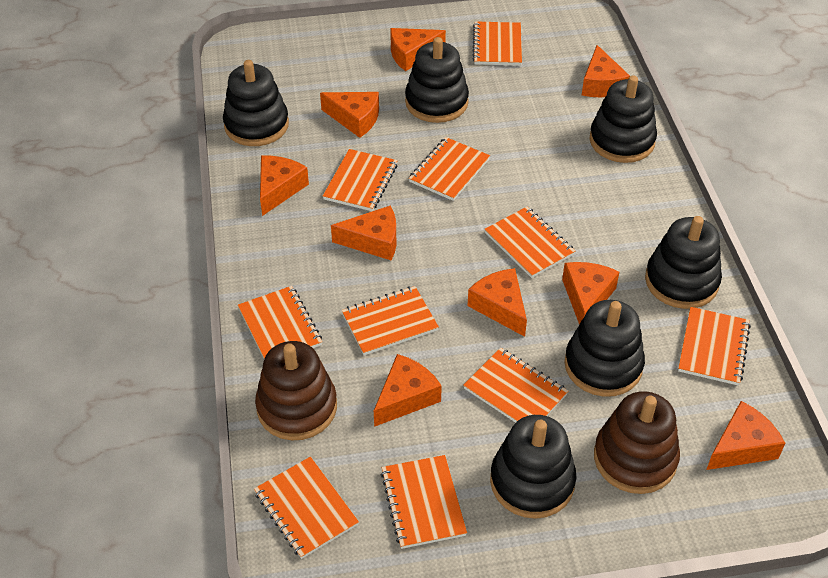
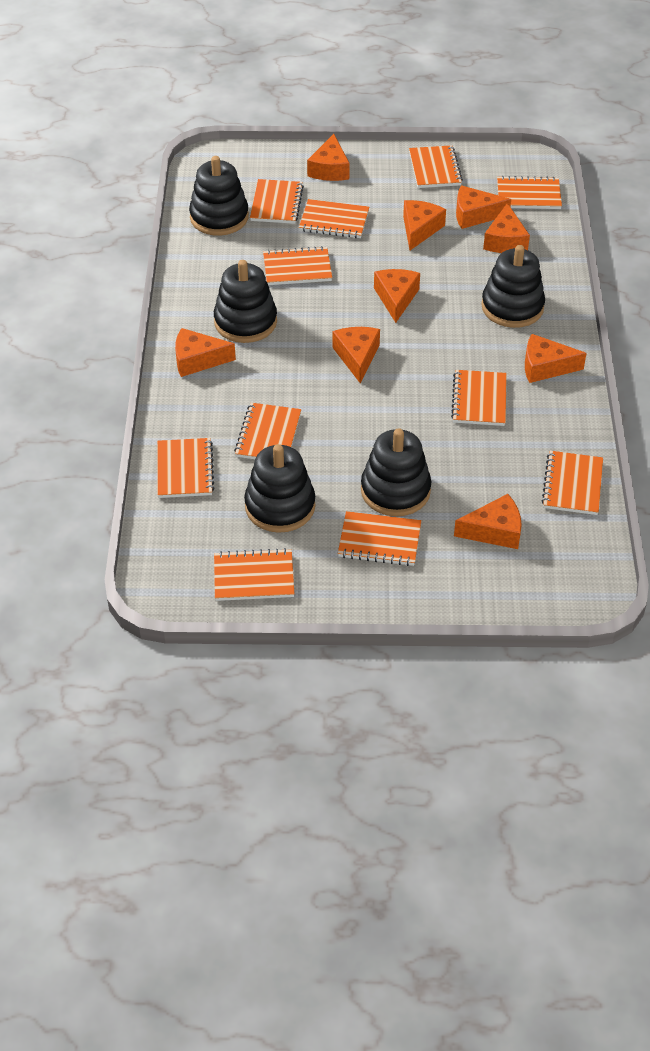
black stacking toy: 6 -> 5
brown stacking toy: 2 -> 0
orange notebook: 10 -> 11

